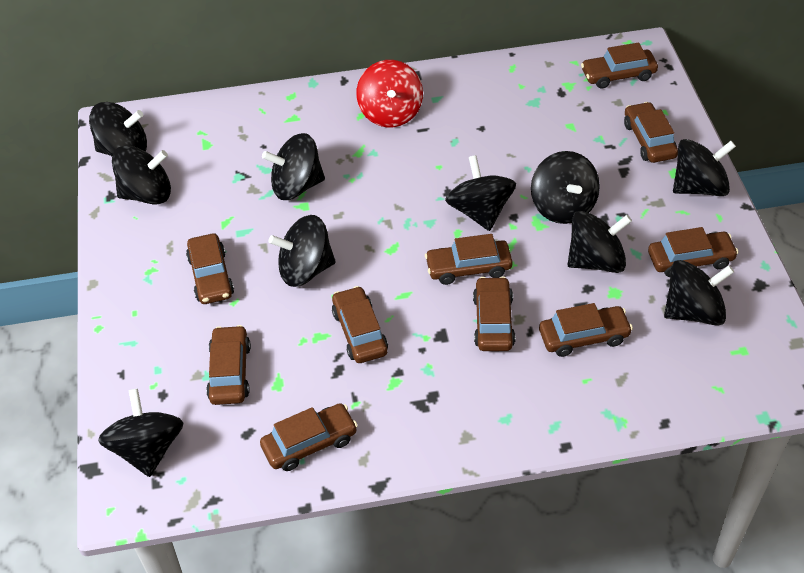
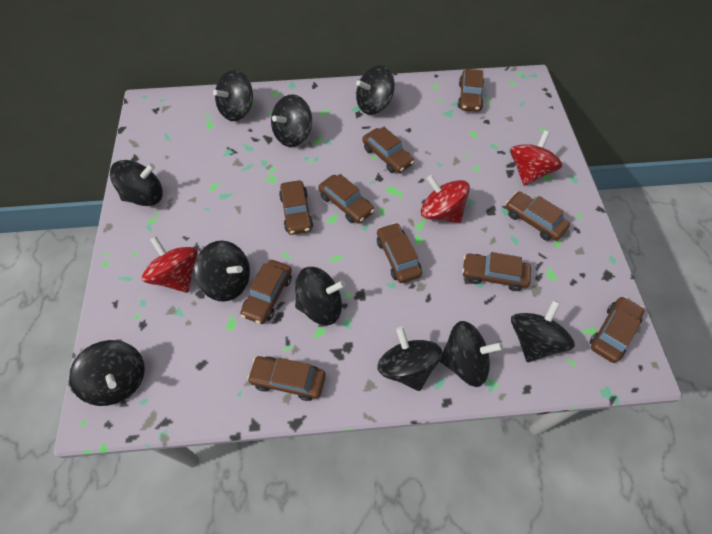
red spinning top: 1 -> 3

